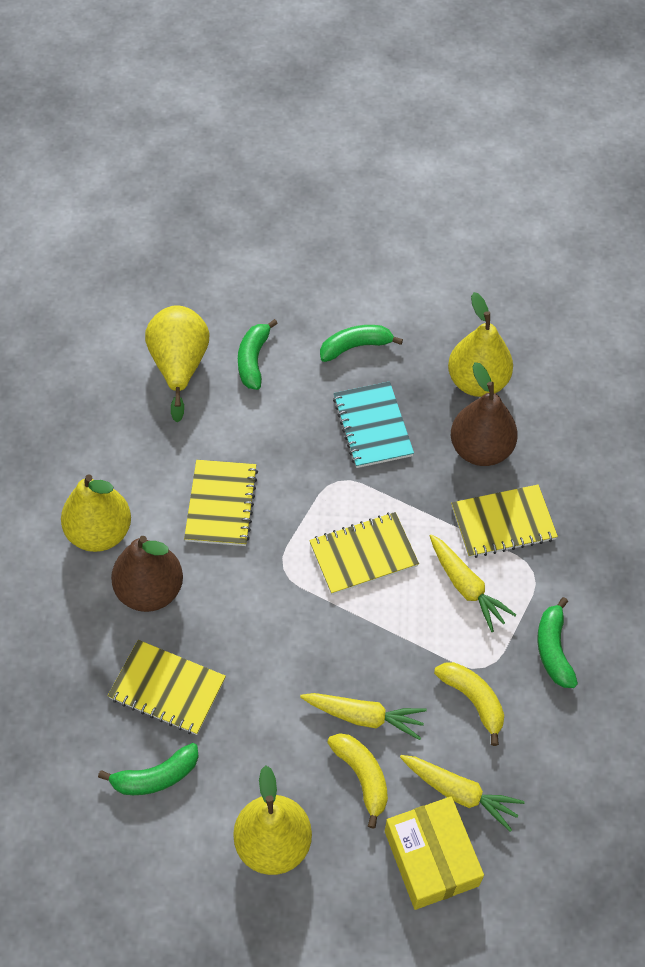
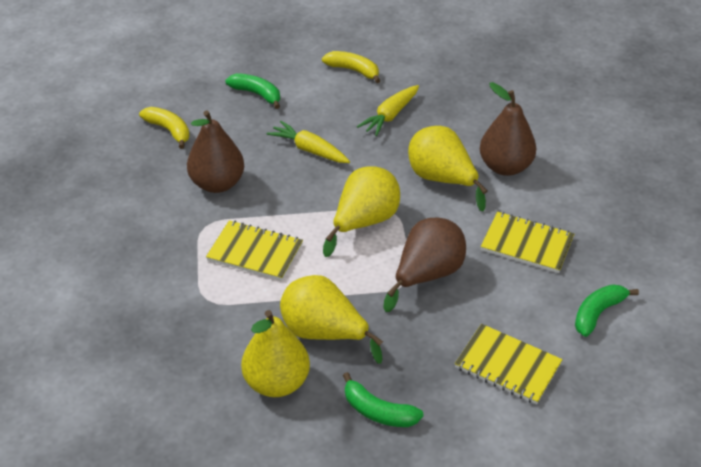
brown pear: 2 -> 3
green banana: 4 -> 3
turquoise notebook: 1 -> 0
yellow box: 1 -> 0
yellow carrot: 3 -> 2
yellow notebook: 4 -> 3

